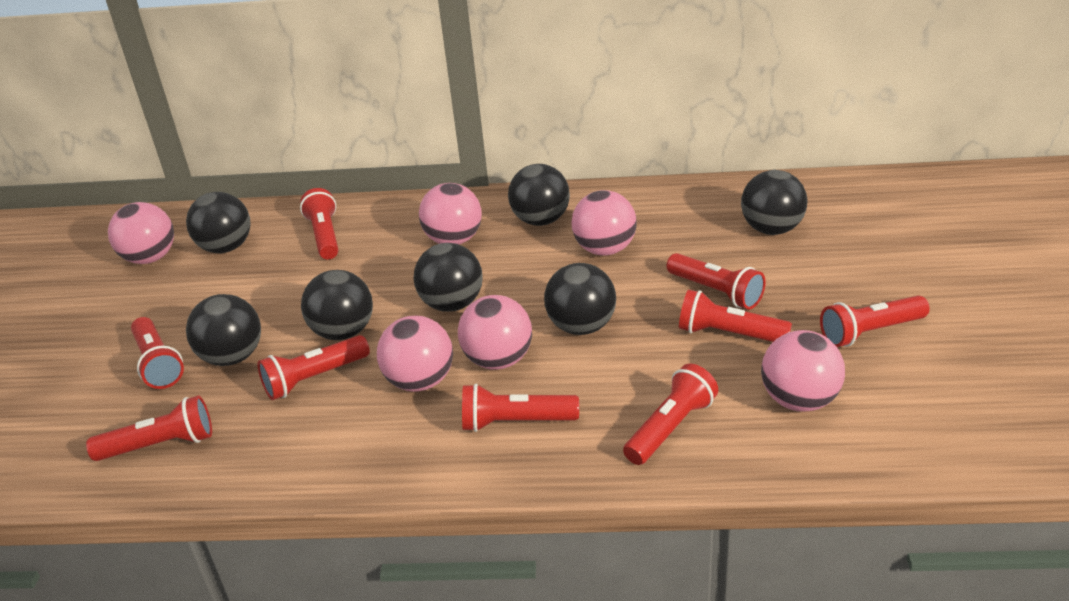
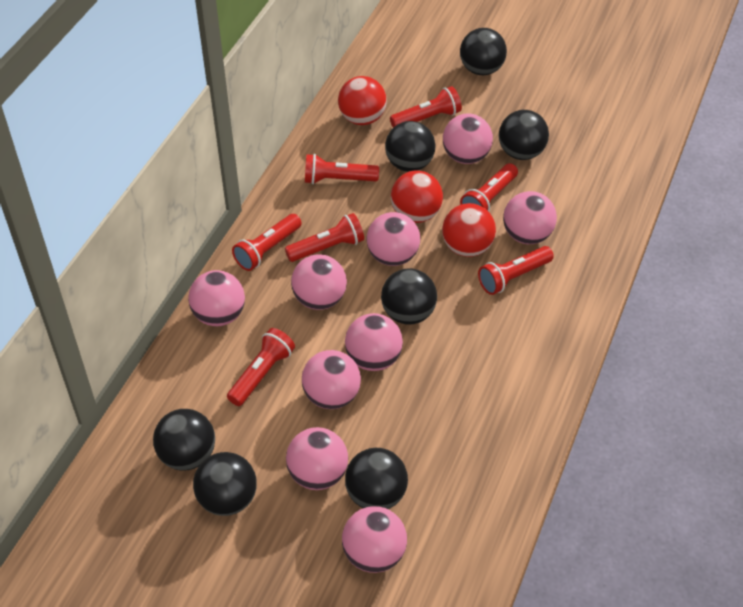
pink ball: 6 -> 9
red ball: 0 -> 3
red flashlight: 9 -> 7

